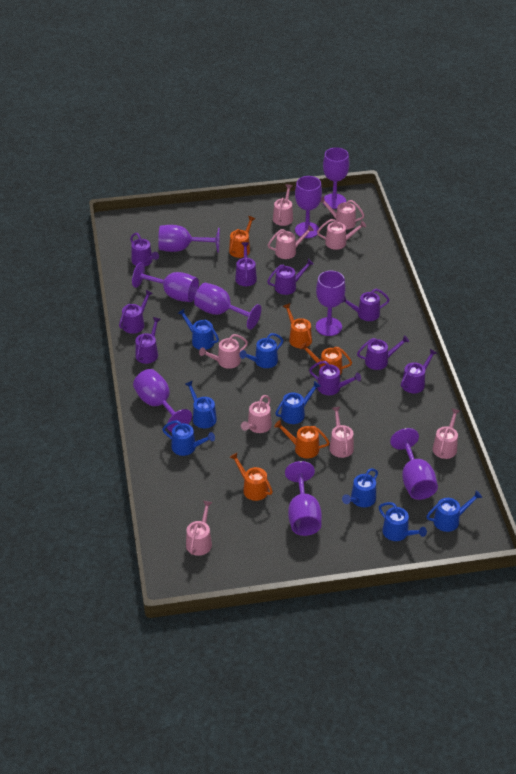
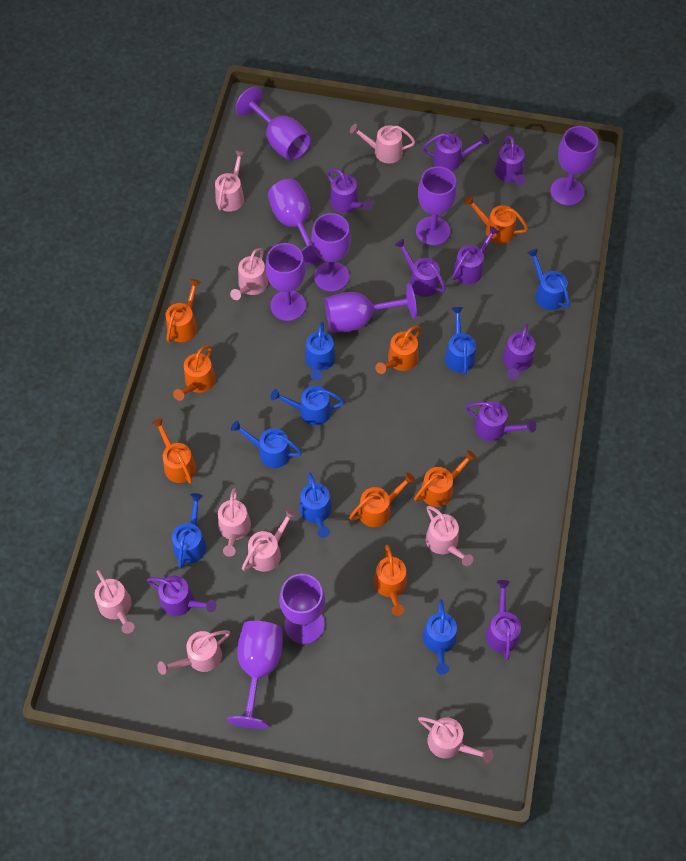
orange watering can: 5 -> 8

